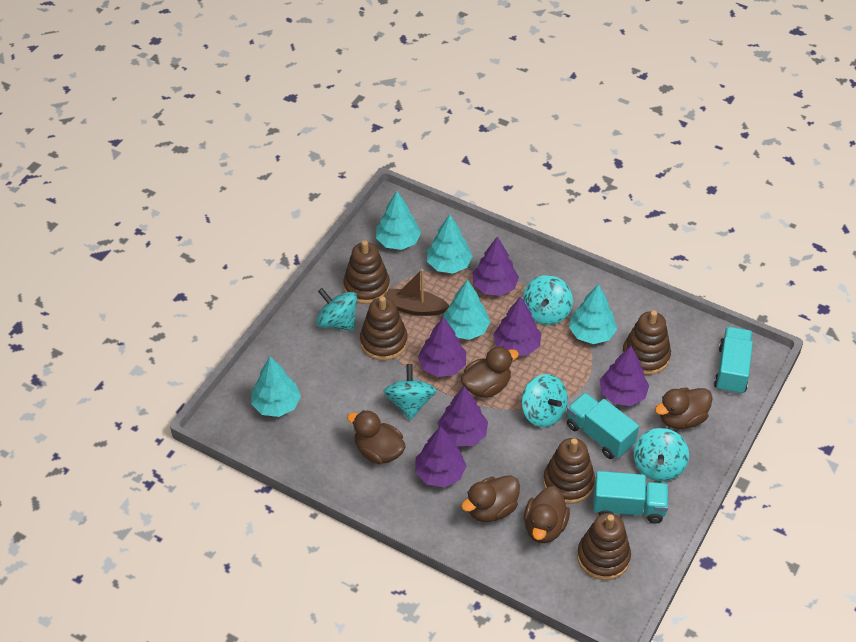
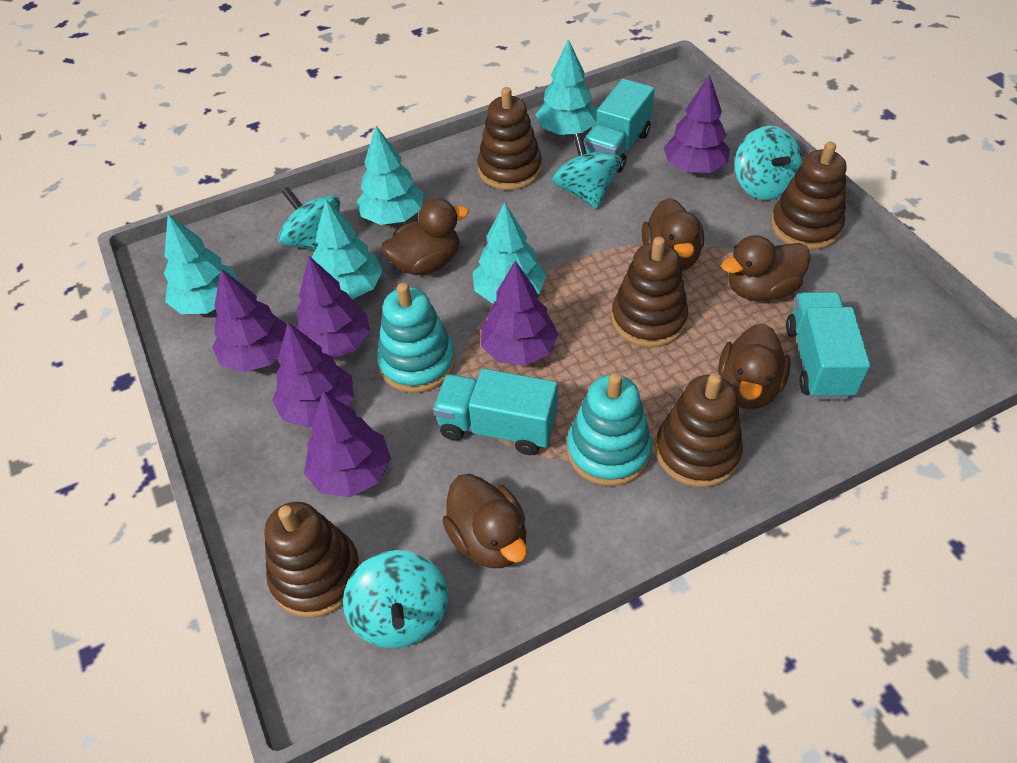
brown boat: 1 -> 0
turquoise spinning top: 5 -> 4
turquoise stacking toy: 0 -> 2

